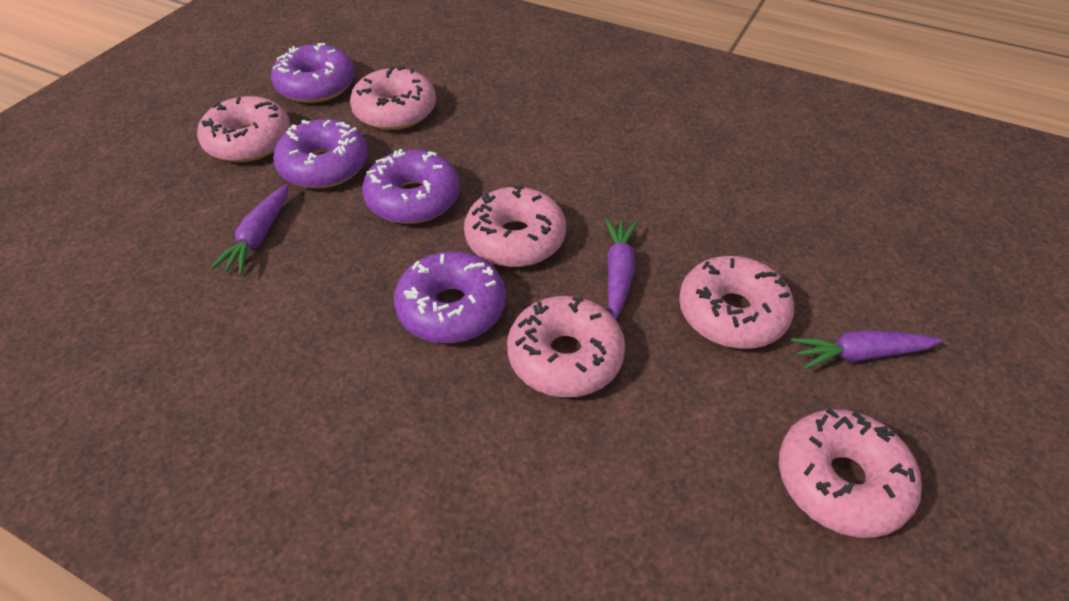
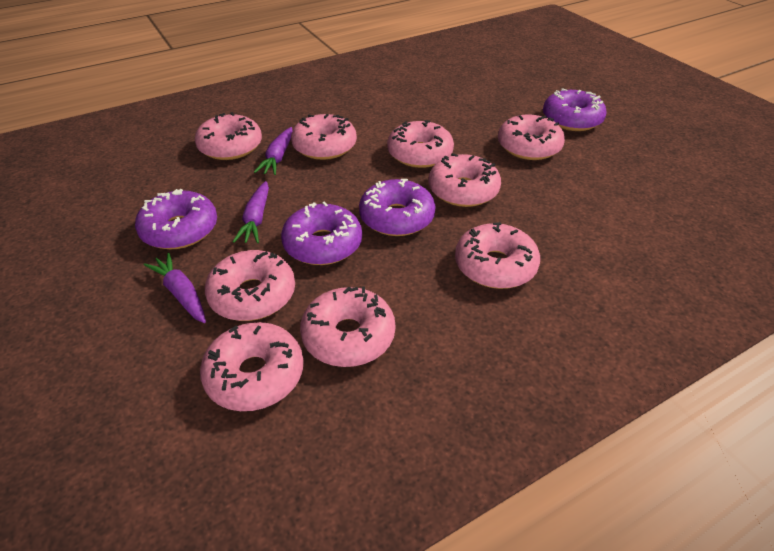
pink donut: 6 -> 9

